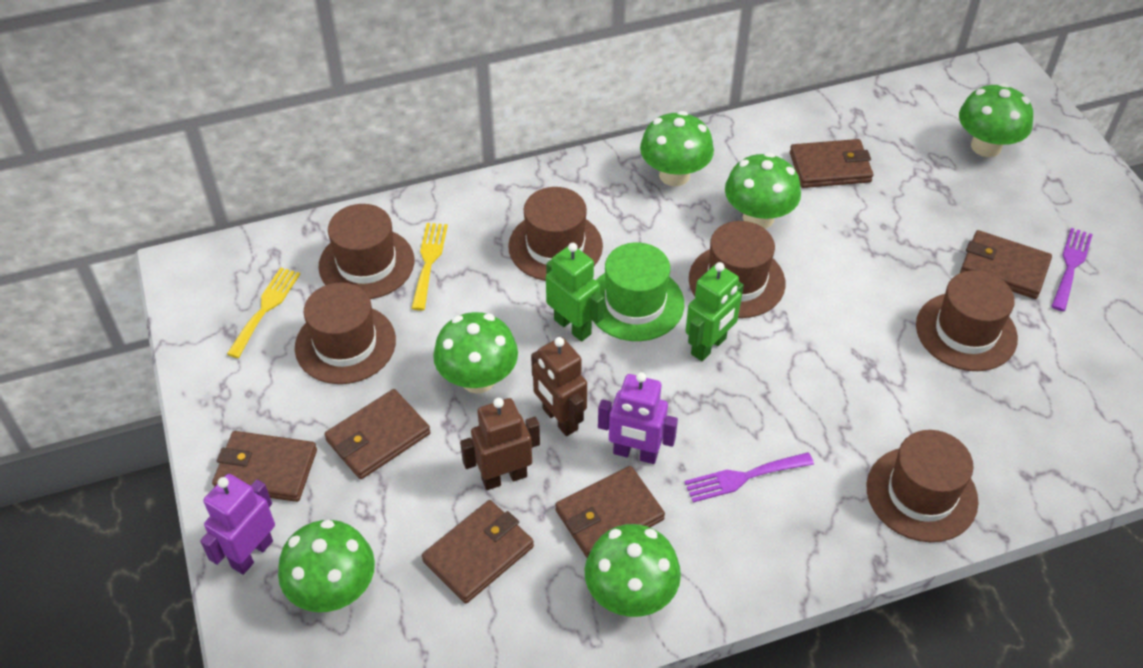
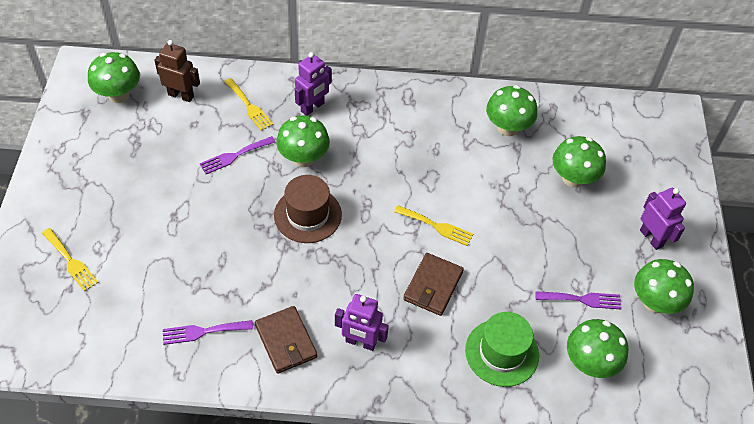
brown hat: 6 -> 1
brown robot: 2 -> 1
brown wallet: 6 -> 2
green robot: 2 -> 0
purple fork: 2 -> 3
purple robot: 2 -> 3
yellow fork: 2 -> 3

